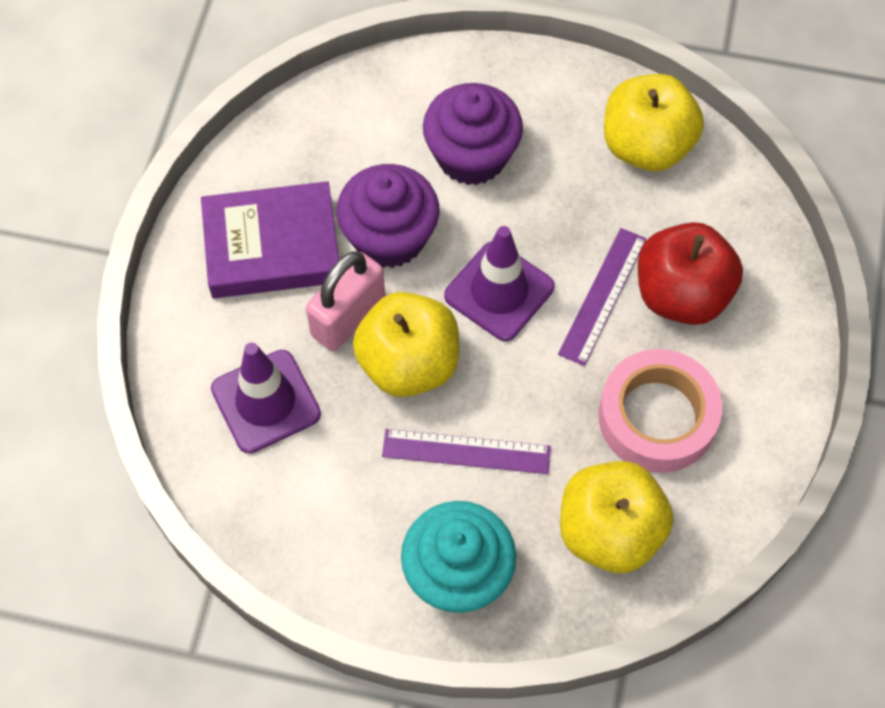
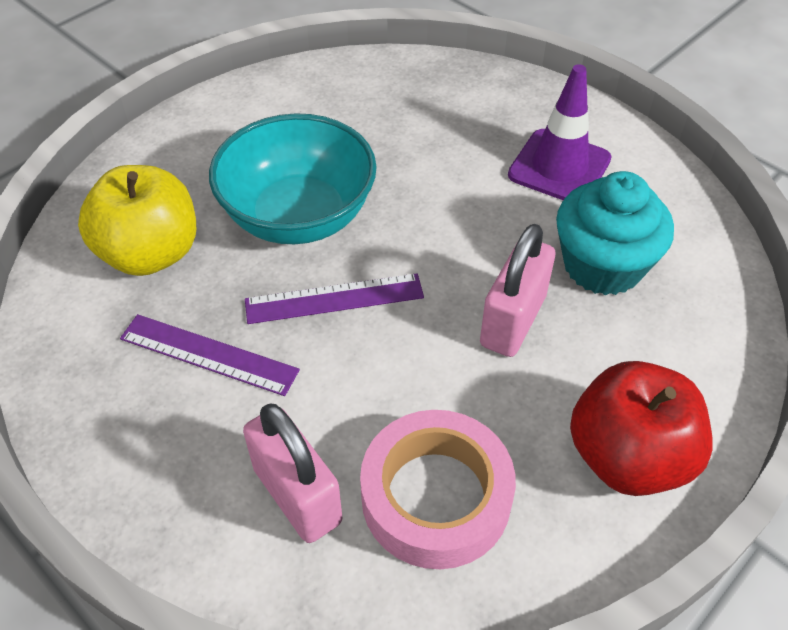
pink padlock: 1 -> 2
purple book: 1 -> 0
purple cupcake: 2 -> 0
purple traffic cone: 2 -> 1
turquoise bowl: 0 -> 1
yellow apple: 3 -> 1

